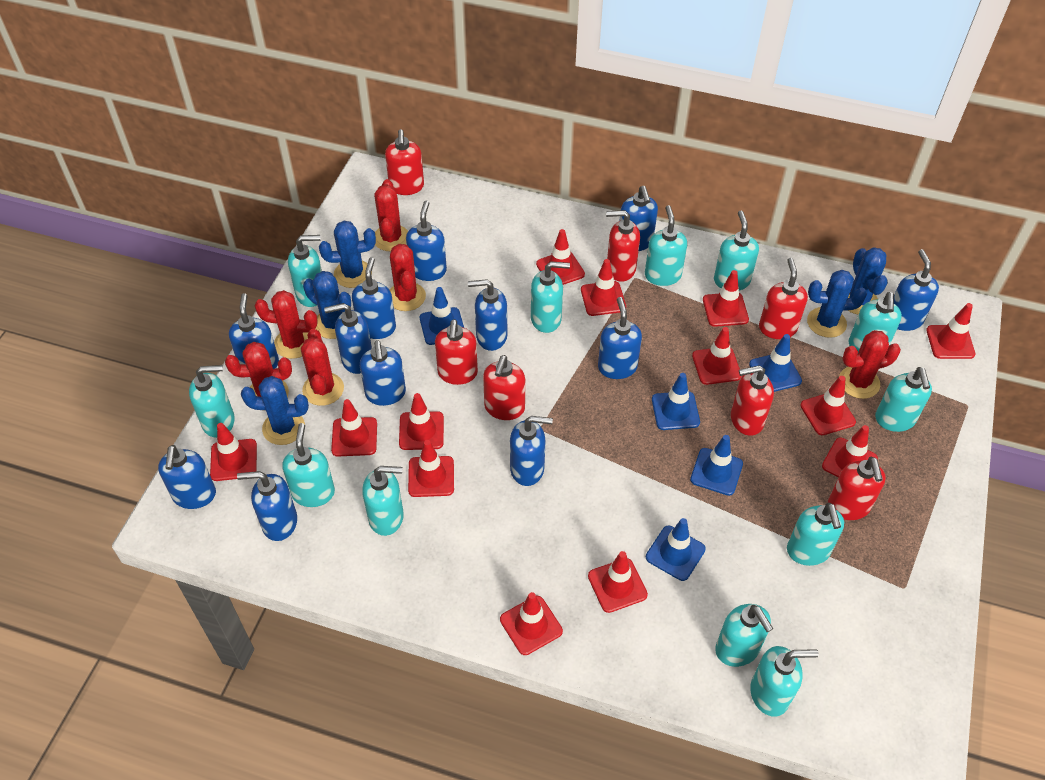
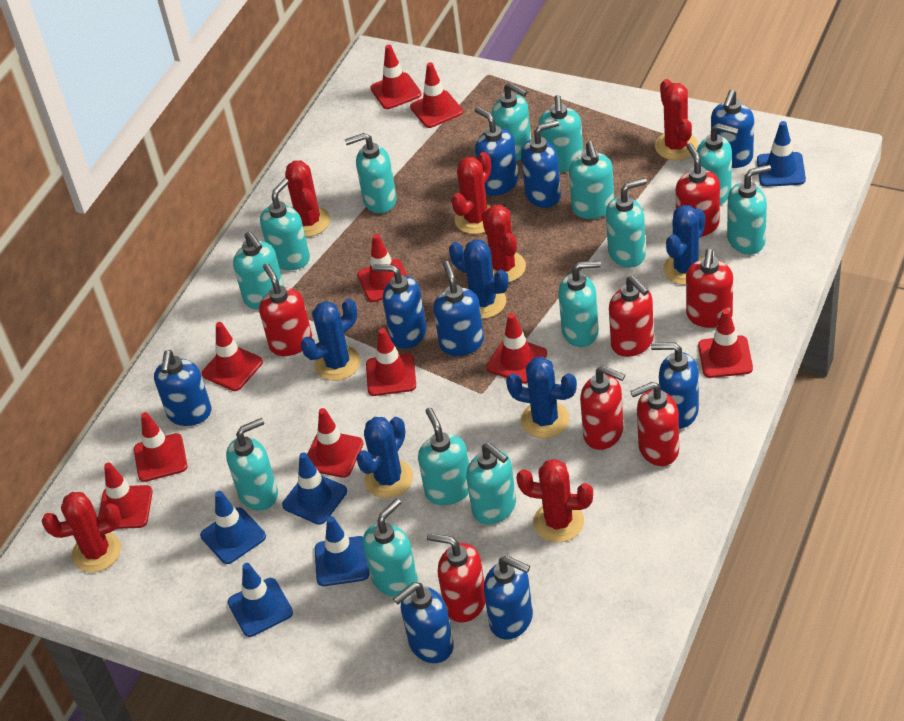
blue soap dispenser: 12 -> 9
red traffic cone: 13 -> 10
turquoise soap dispenser: 12 -> 14

